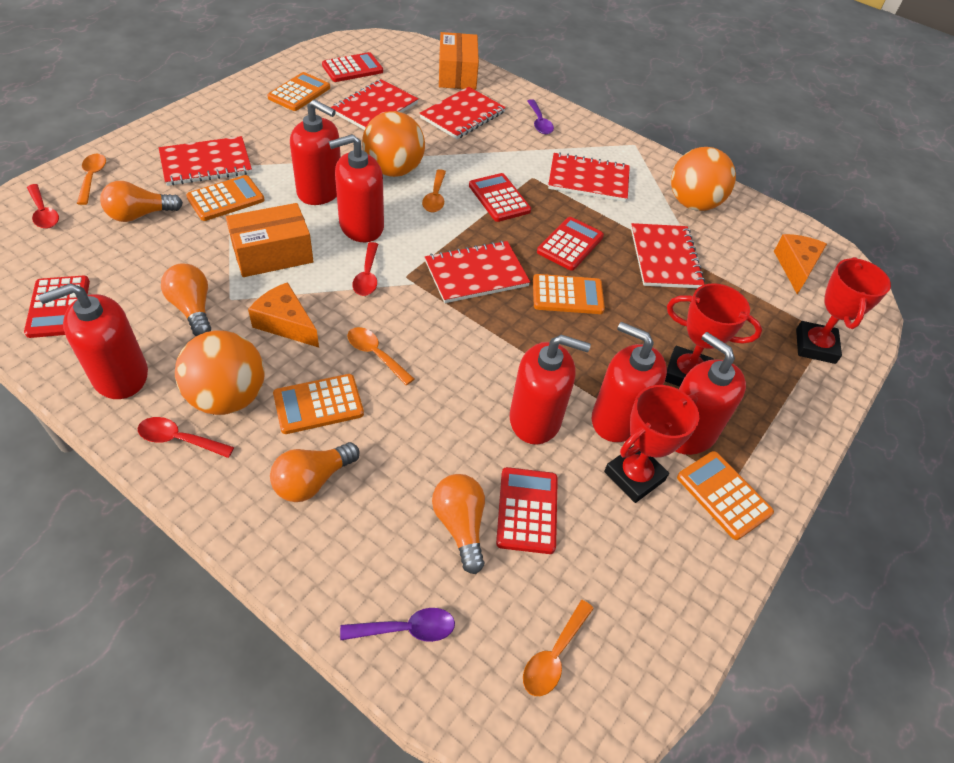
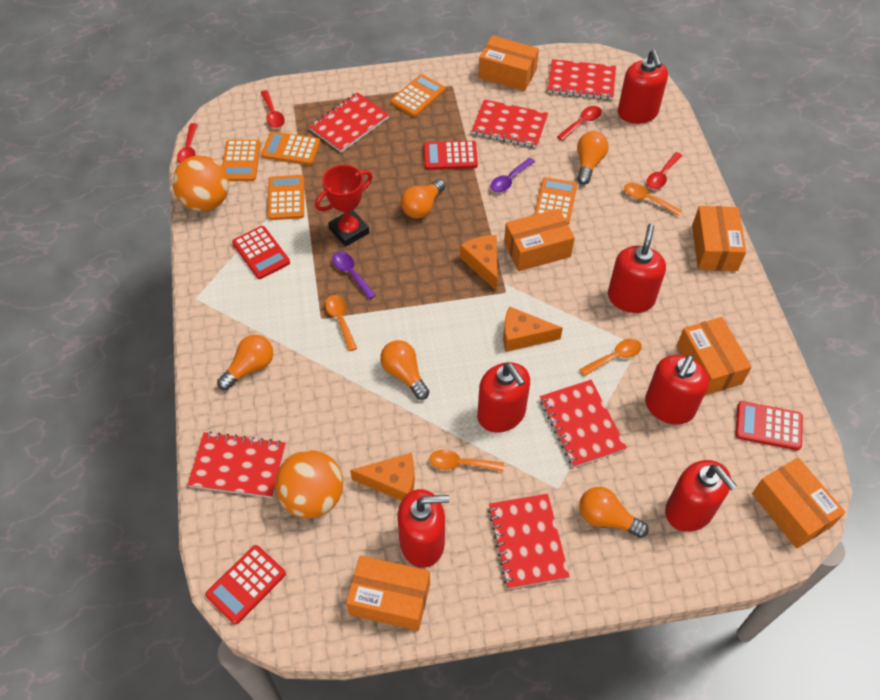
orange ball: 3 -> 2
orange box: 2 -> 6
orange cheese: 2 -> 3
orange light bulb: 4 -> 5
red calculator: 5 -> 4
red spoon: 3 -> 4
red trophy: 3 -> 1

